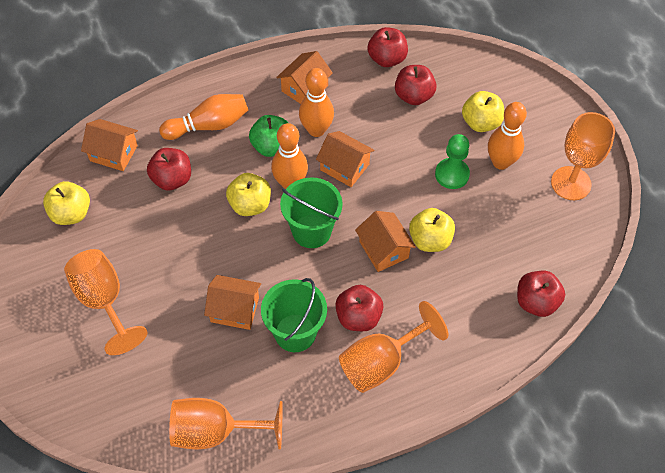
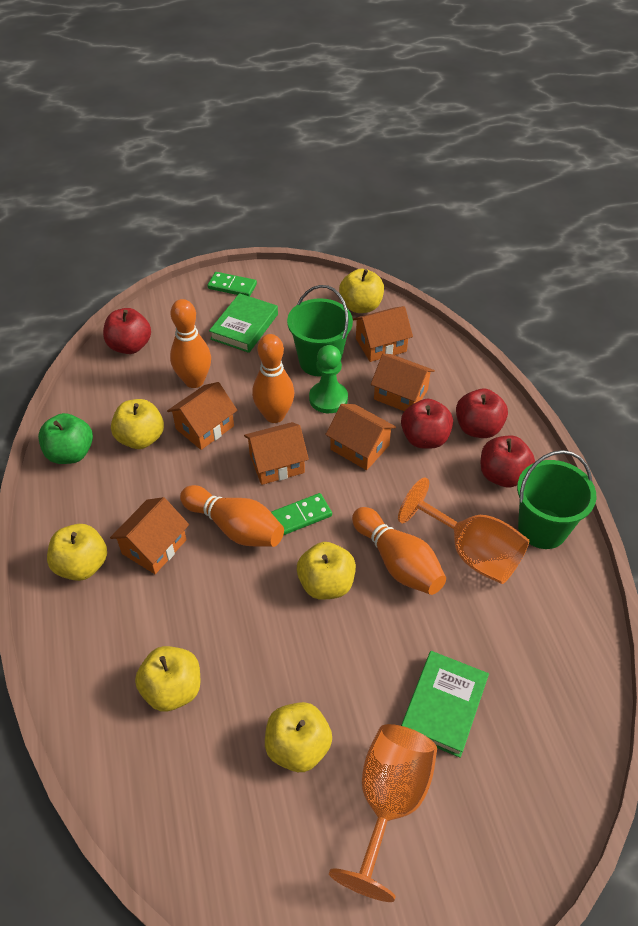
green book: 0 -> 2
green domino: 0 -> 2
orange goblet: 4 -> 2
orange house: 5 -> 6
red apple: 5 -> 4
yellow apple: 4 -> 6

